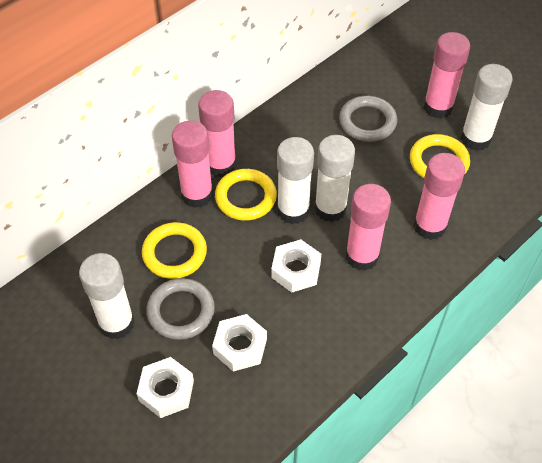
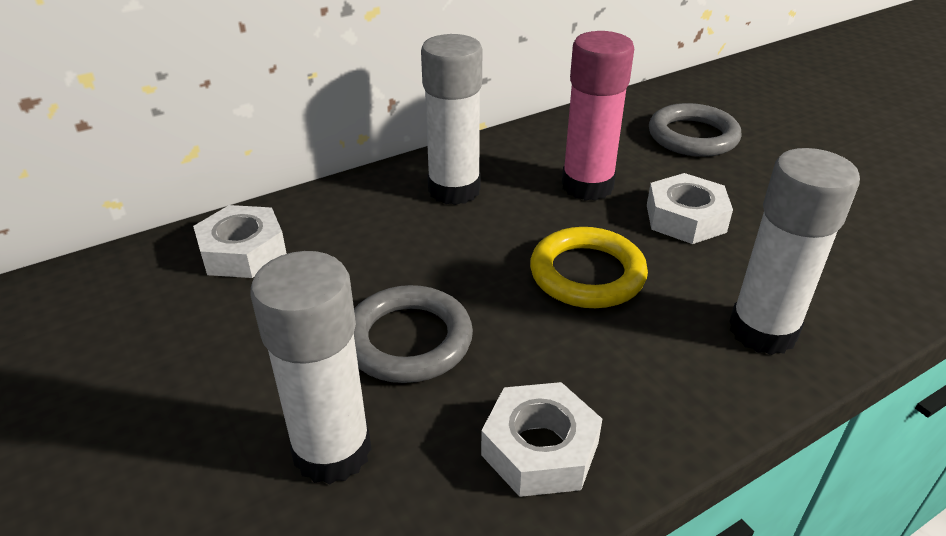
pink glue stick: 5 -> 1
white glue stick: 4 -> 3
yellow ring: 3 -> 1

